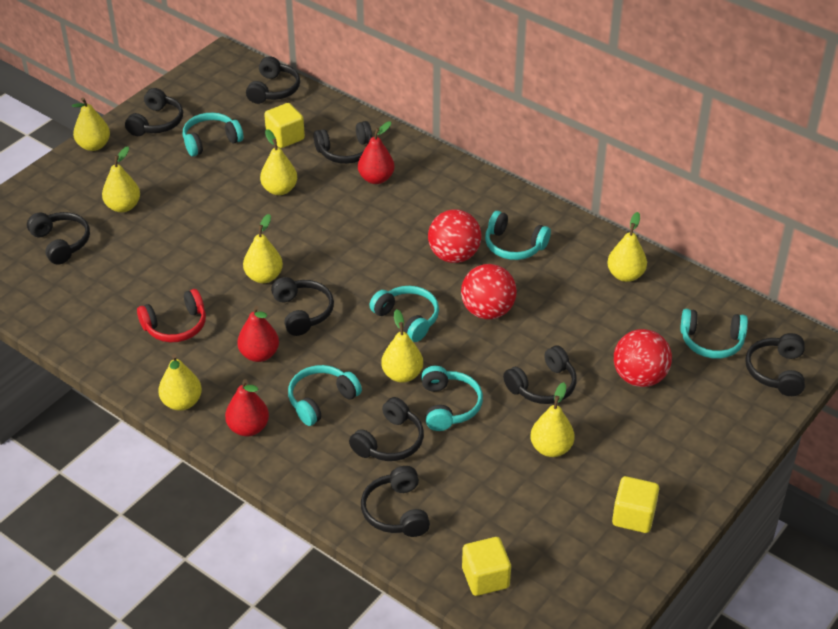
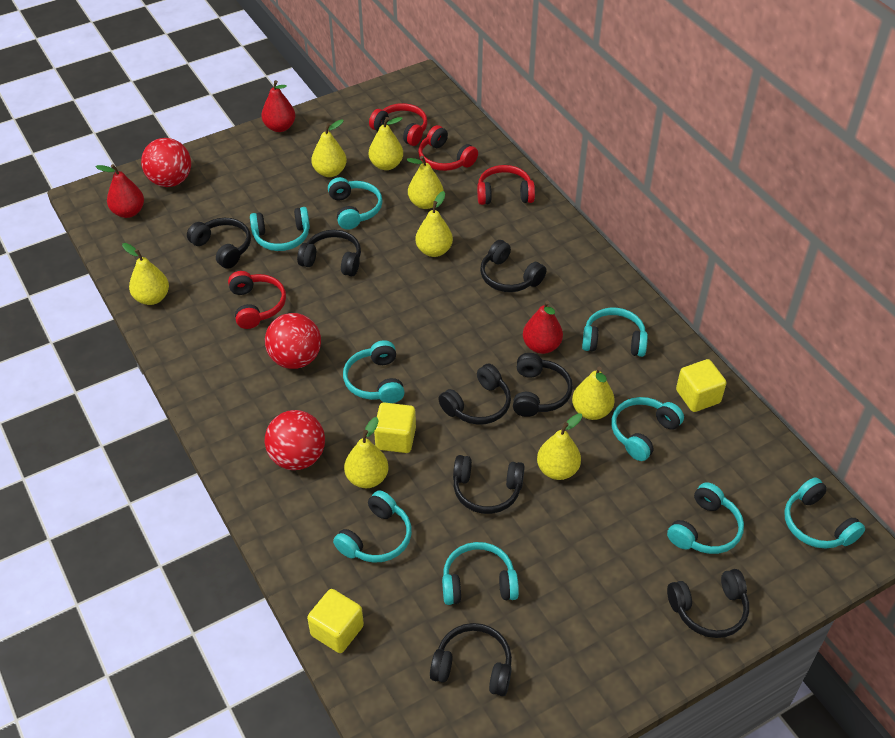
black headphones: 9 -> 8
red headphones: 1 -> 4
turquoise headphones: 6 -> 9

